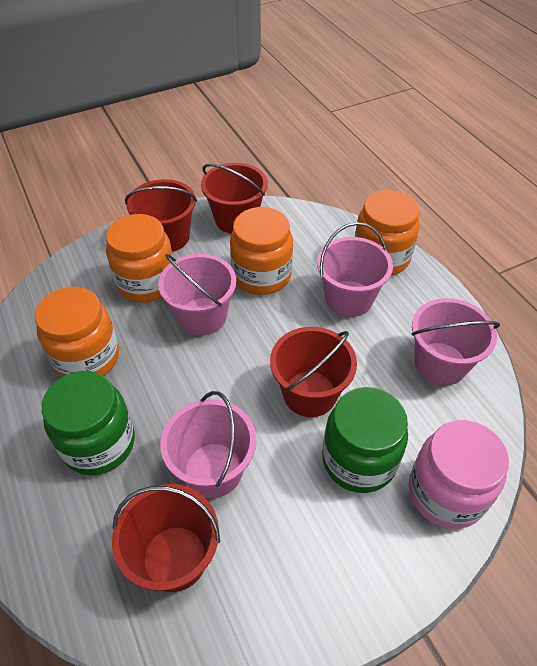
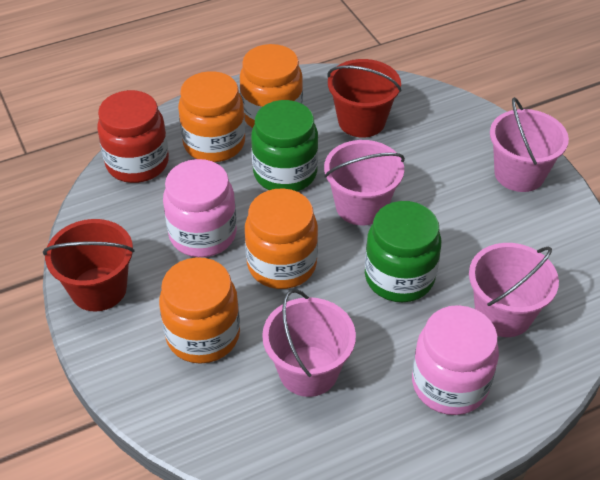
pink jar: 1 -> 2
red bucket: 4 -> 2
red jar: 0 -> 1

